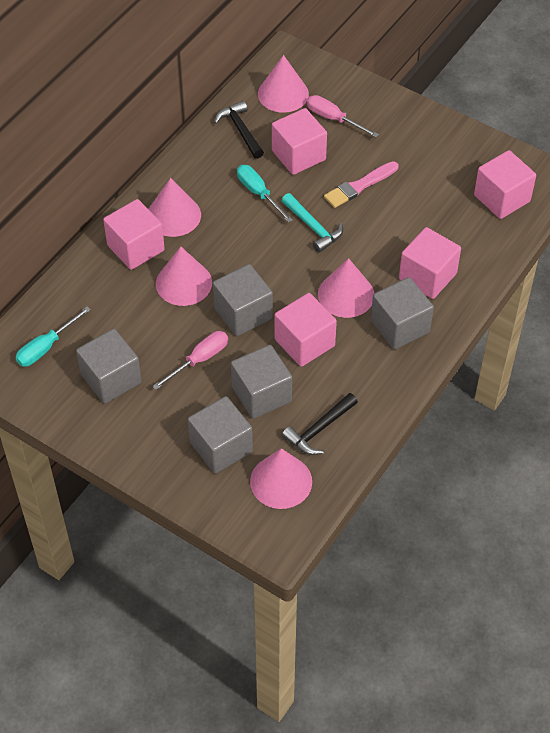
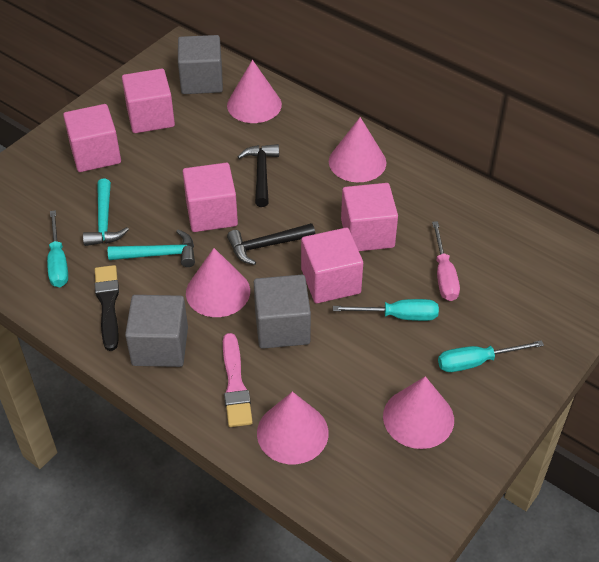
black brush: 0 -> 1
grey cube: 5 -> 3
pink screwdriver: 2 -> 1
turquoise hammer: 1 -> 2
turquoise screwdriver: 2 -> 3

